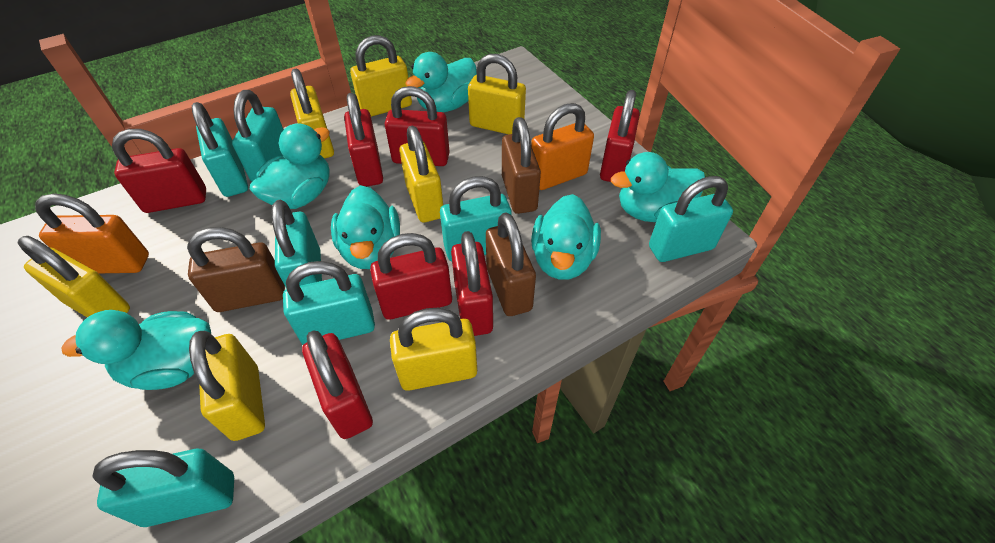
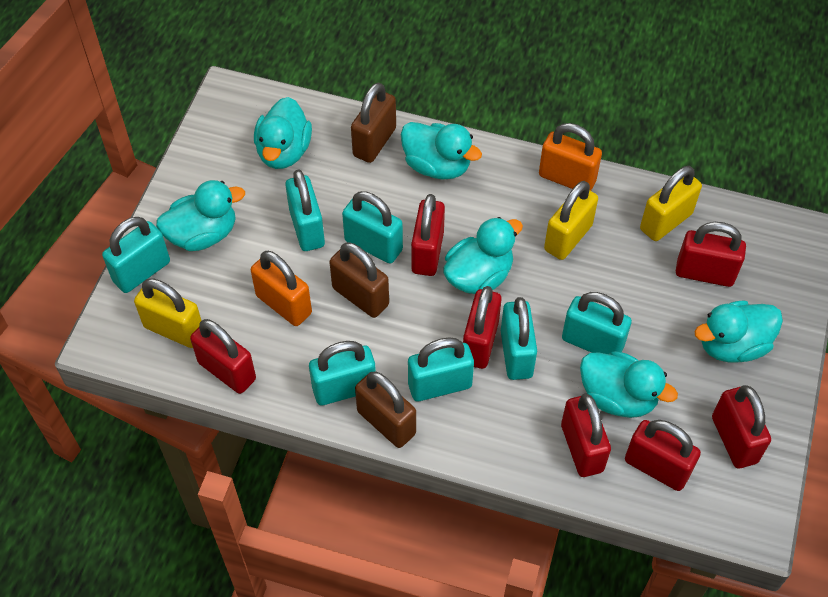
yellow padlock: 7 -> 3

